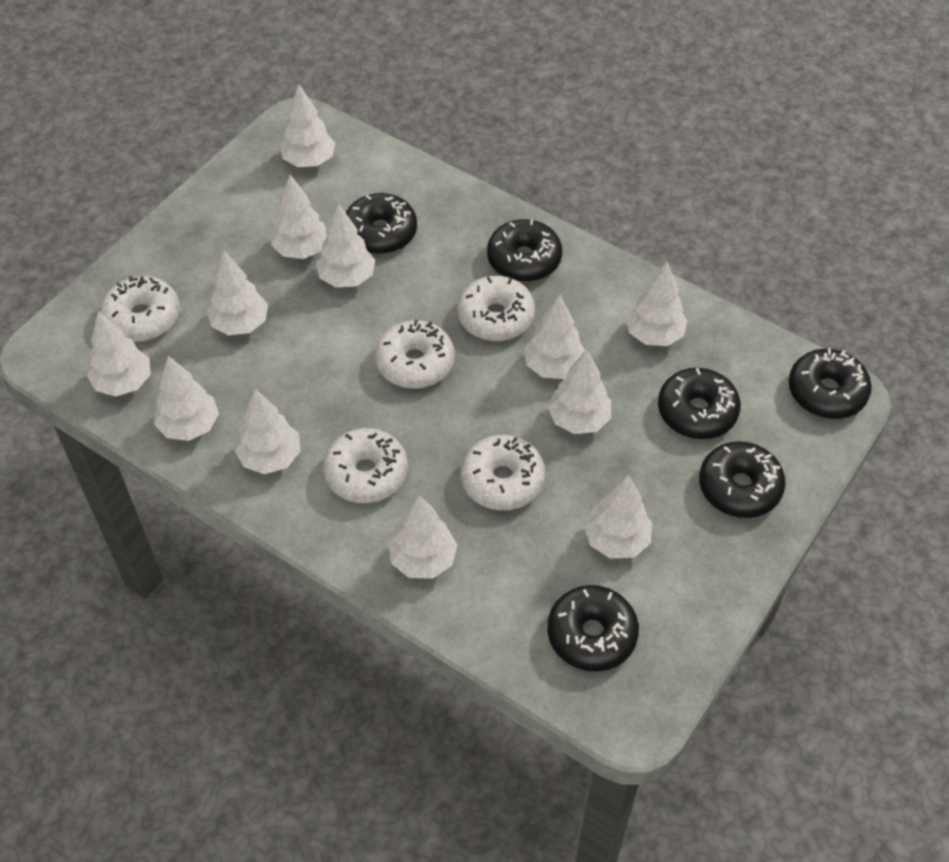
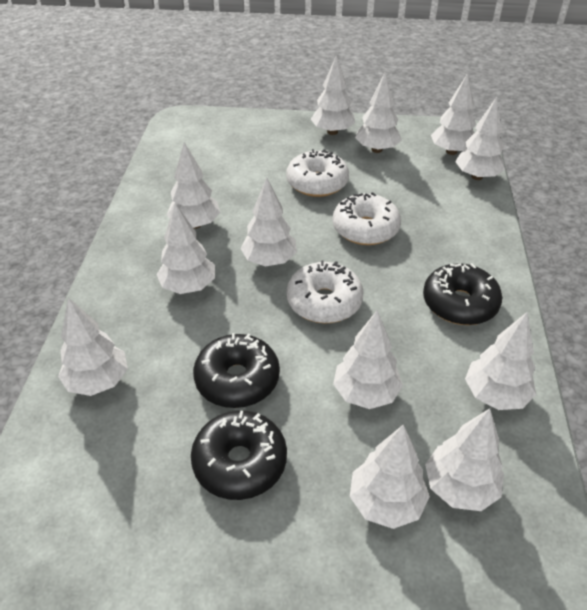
black donut: 6 -> 3
white donut: 5 -> 3

